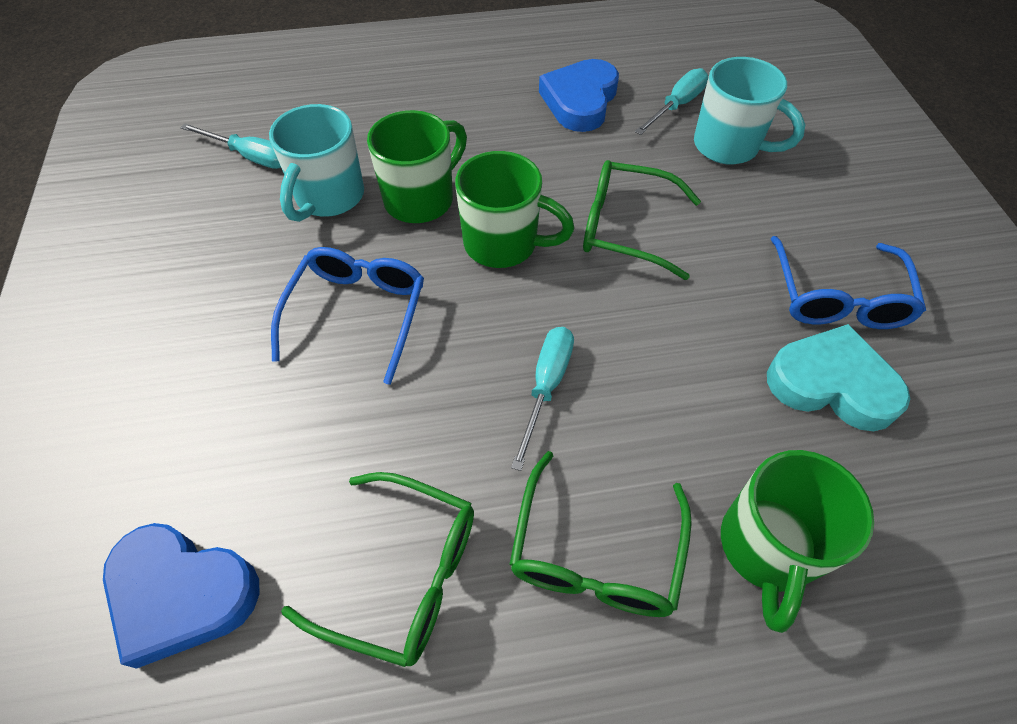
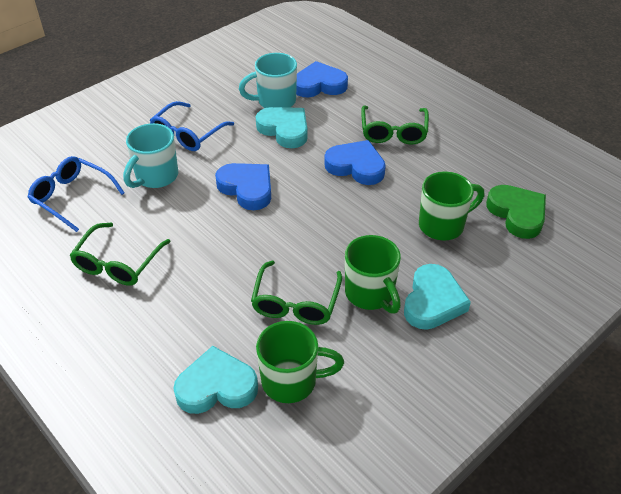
blue heart: 2 -> 3
green heart: 0 -> 1
turquoise heart: 1 -> 3
turquoise screwdriver: 3 -> 0

